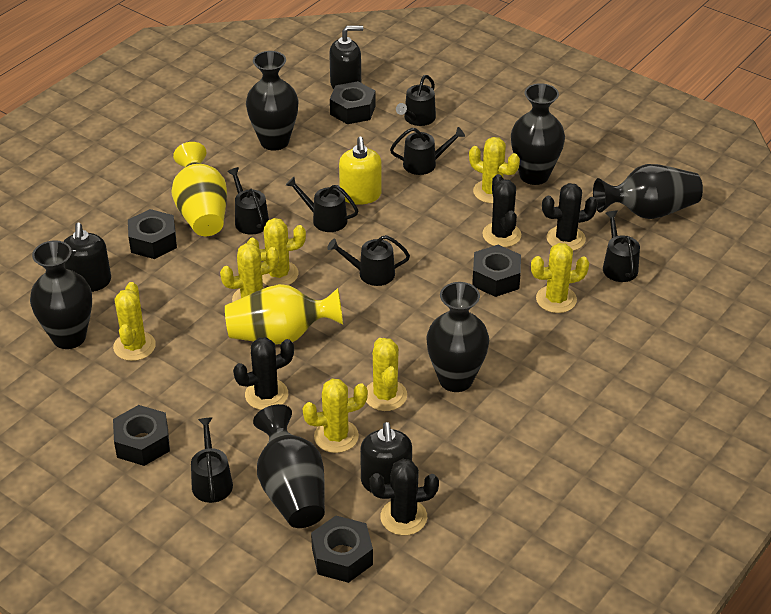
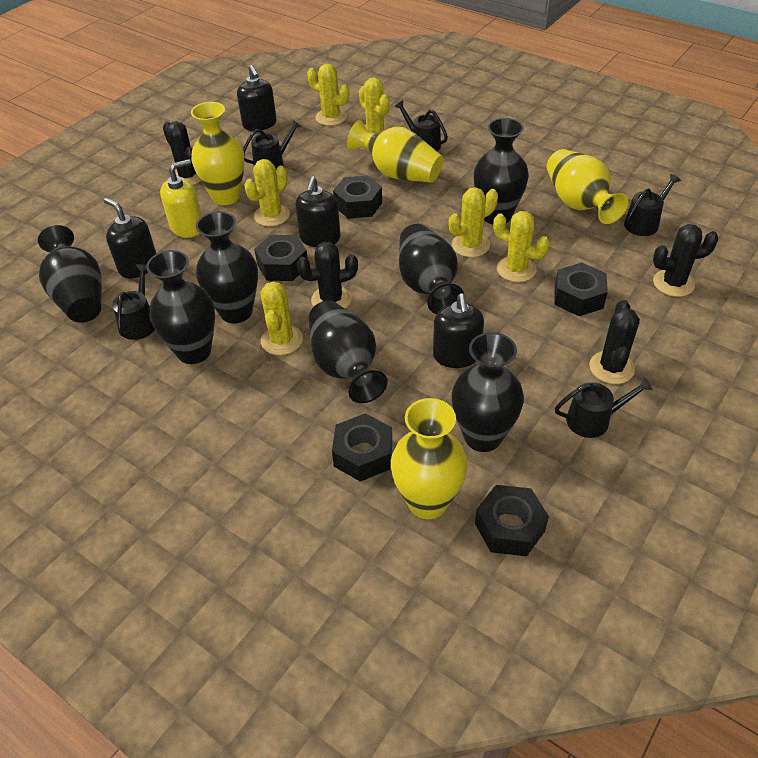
black soap dispenser: 3 -> 4
black vase: 6 -> 7
black watering can: 7 -> 5
yellow cactus: 7 -> 6
yellow vase: 2 -> 4

